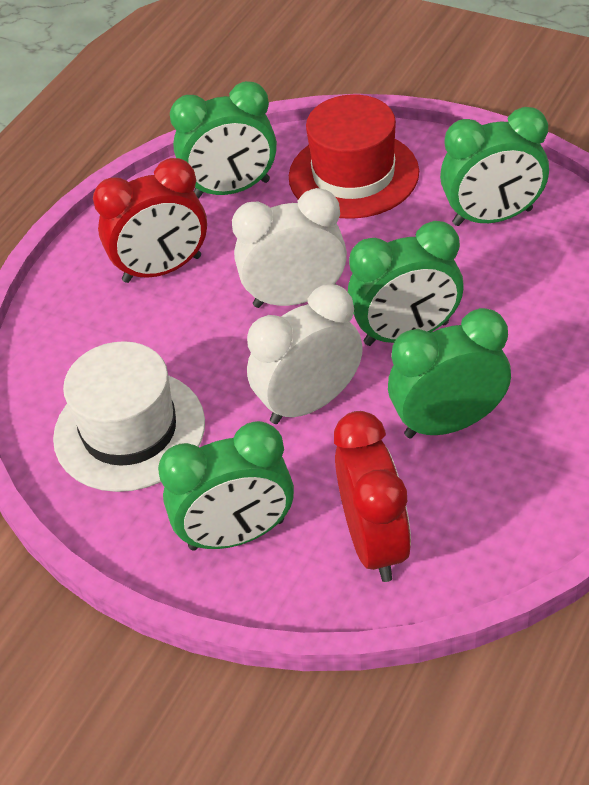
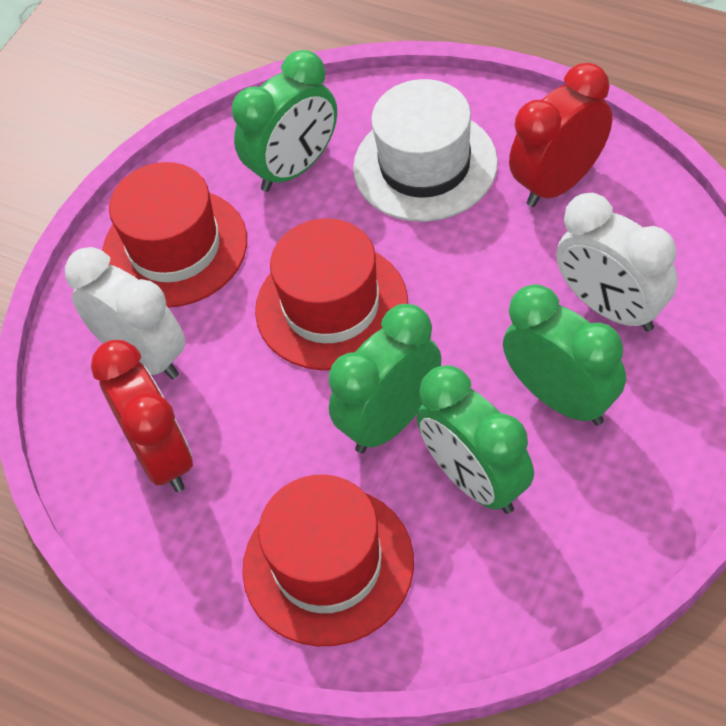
green clock: 5 -> 4
red hat: 1 -> 3

